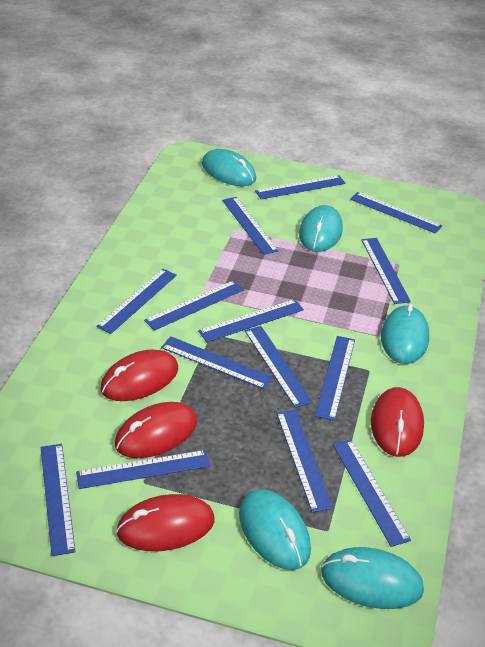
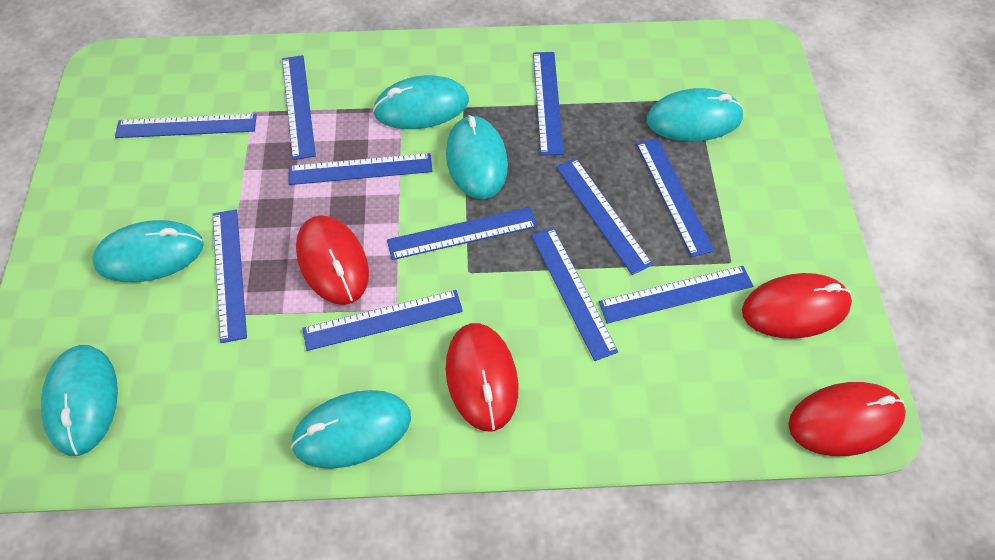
blue ruler: 14 -> 11
turquoise mouse: 5 -> 6

